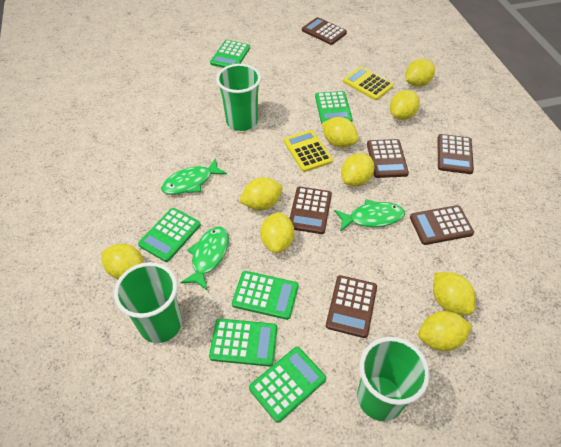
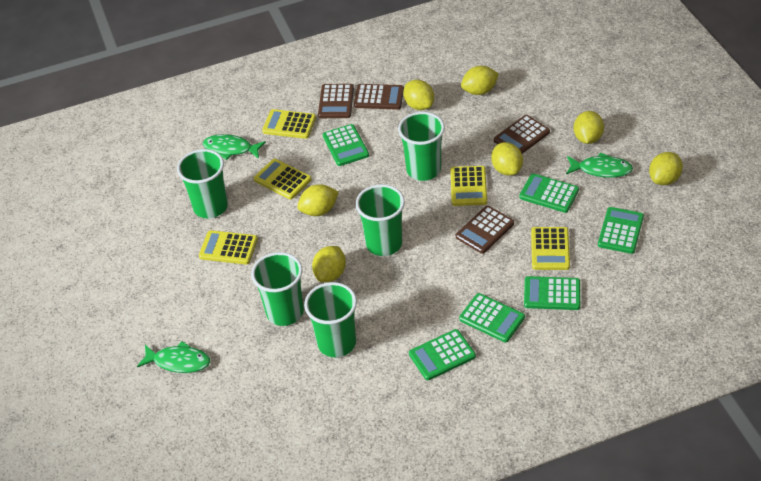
brown calculator: 6 -> 4
green cup: 3 -> 5
yellow calculator: 2 -> 5
yellow lemon: 9 -> 7

